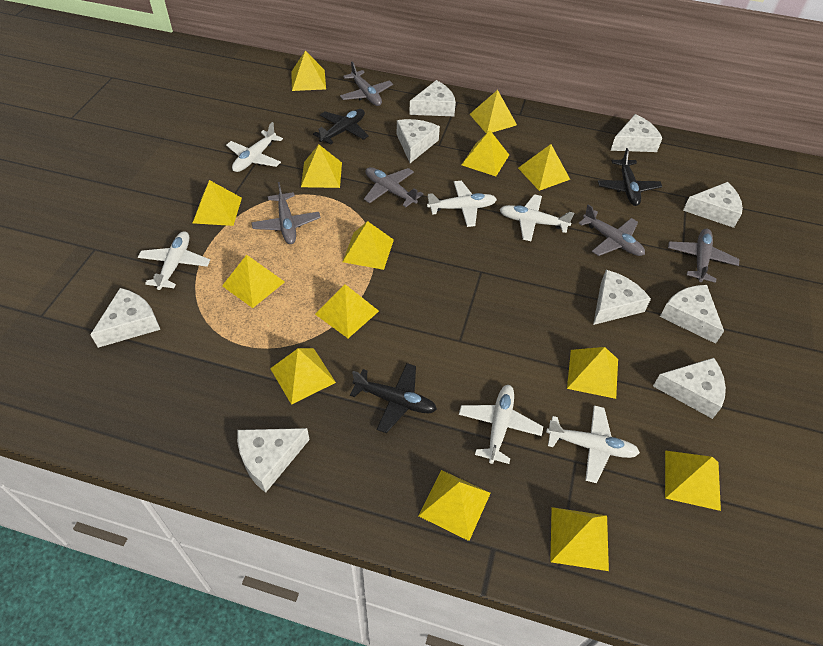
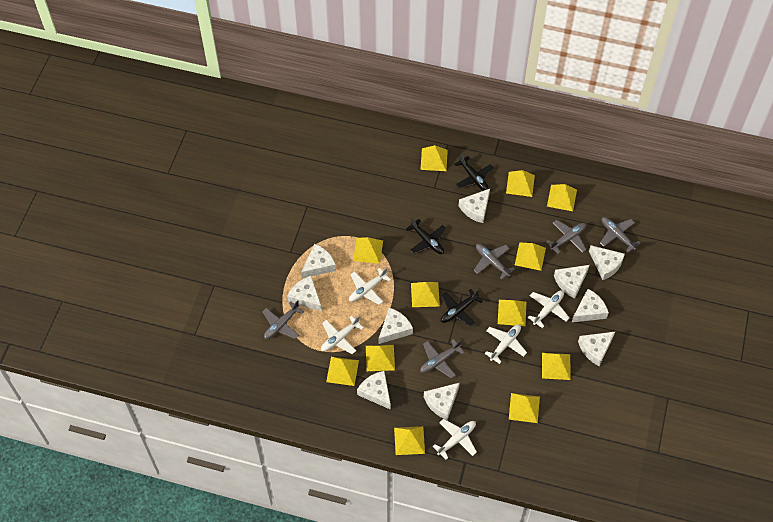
white cheese: 9 -> 10
white plane: 6 -> 5
yellow pyramid: 14 -> 12

